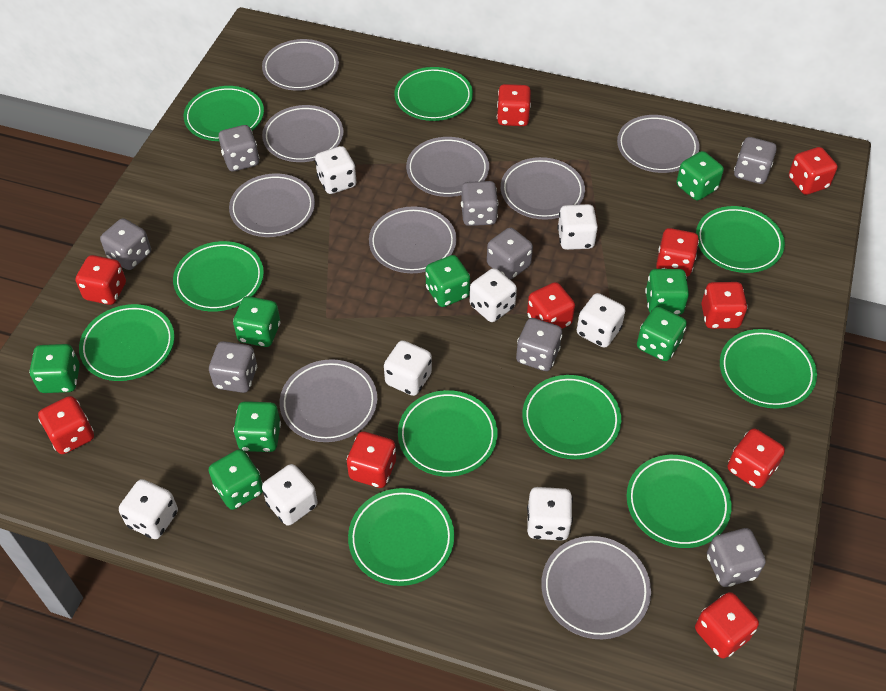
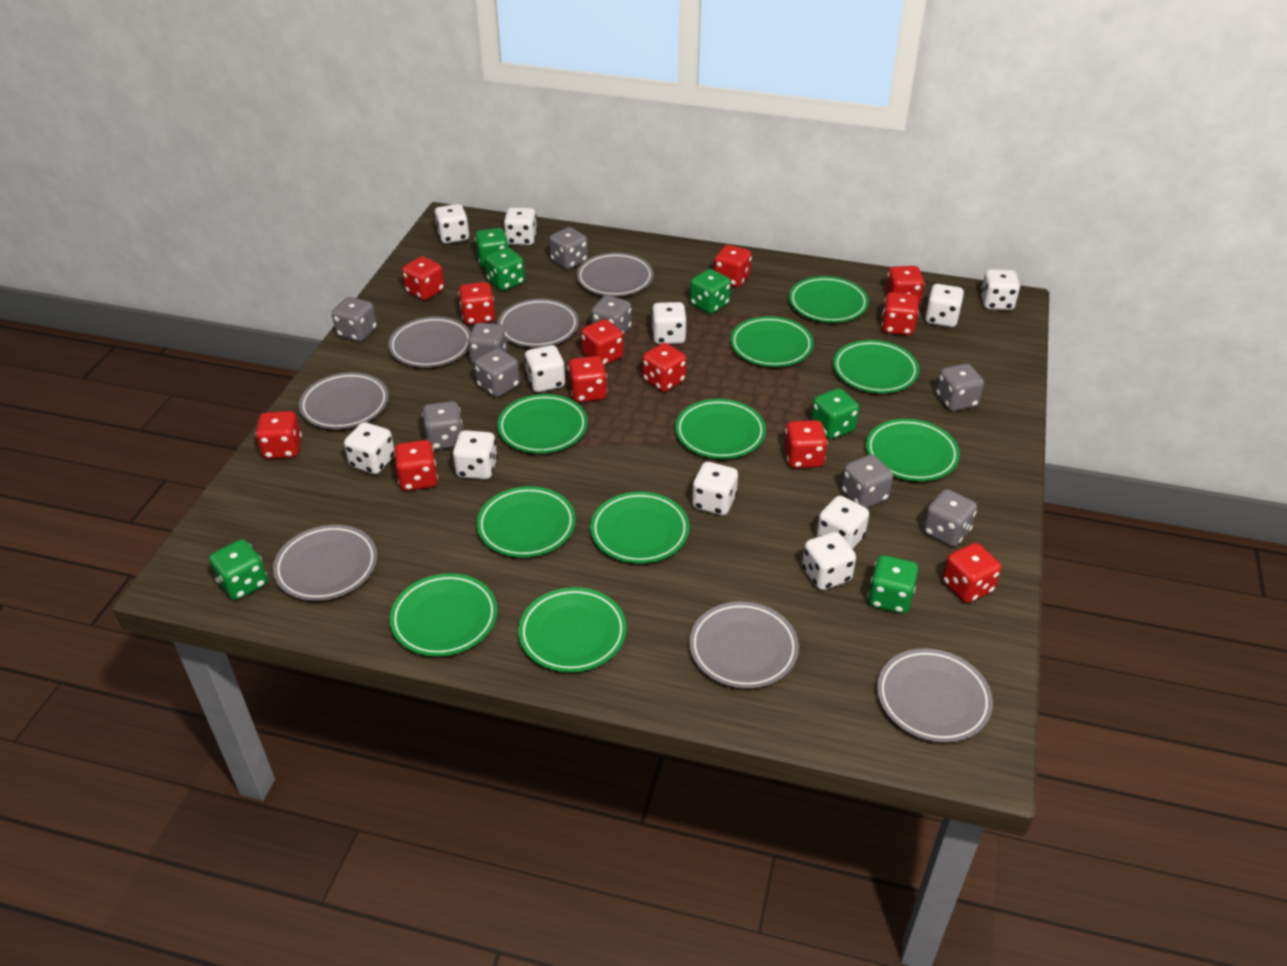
green dice: 8 -> 6
grey dice: 8 -> 9
grey plate: 9 -> 7
red dice: 10 -> 12
white dice: 8 -> 11

